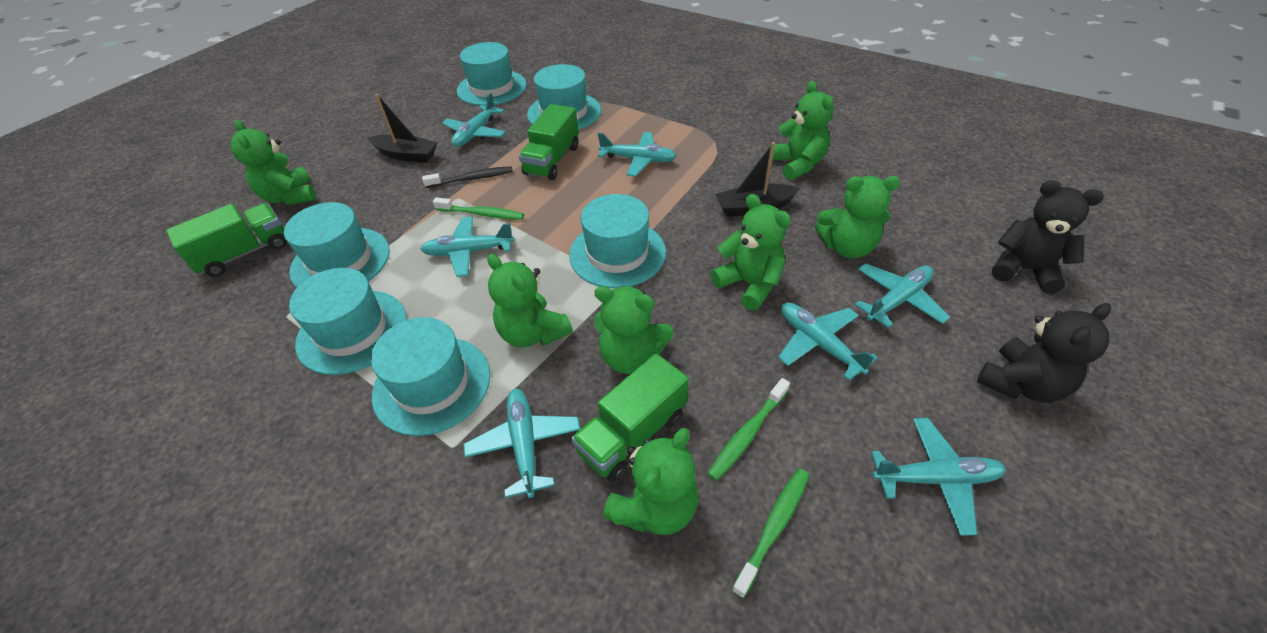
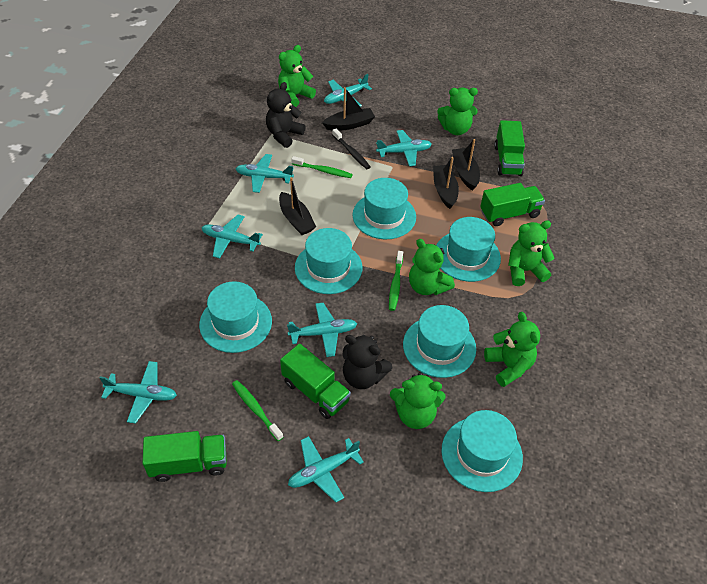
black boat: 2 -> 4
green teddy bear: 7 -> 6
green truck: 3 -> 4

